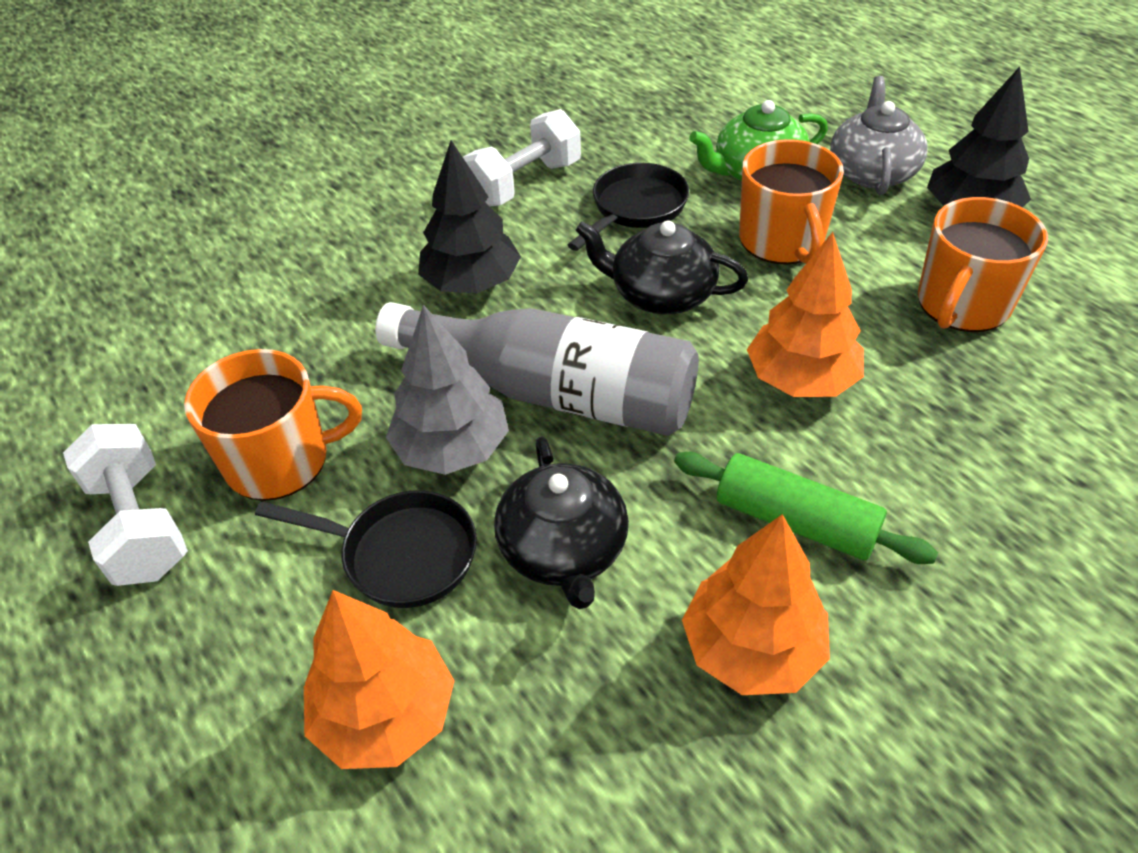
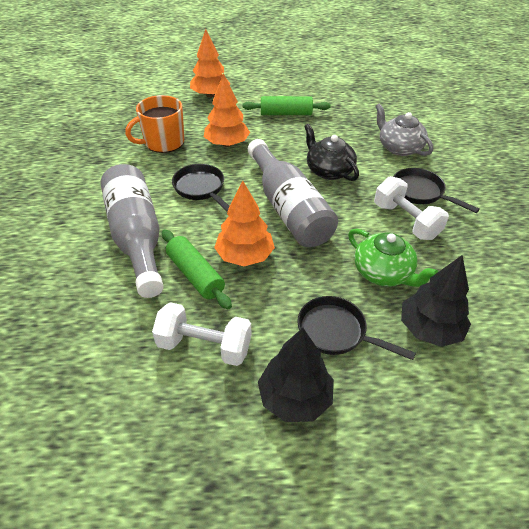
black pan: 2 -> 3
black teapot: 2 -> 1
green rolling pin: 1 -> 2
grey bottle: 1 -> 2
grey tree: 1 -> 0
orange mug: 3 -> 1

